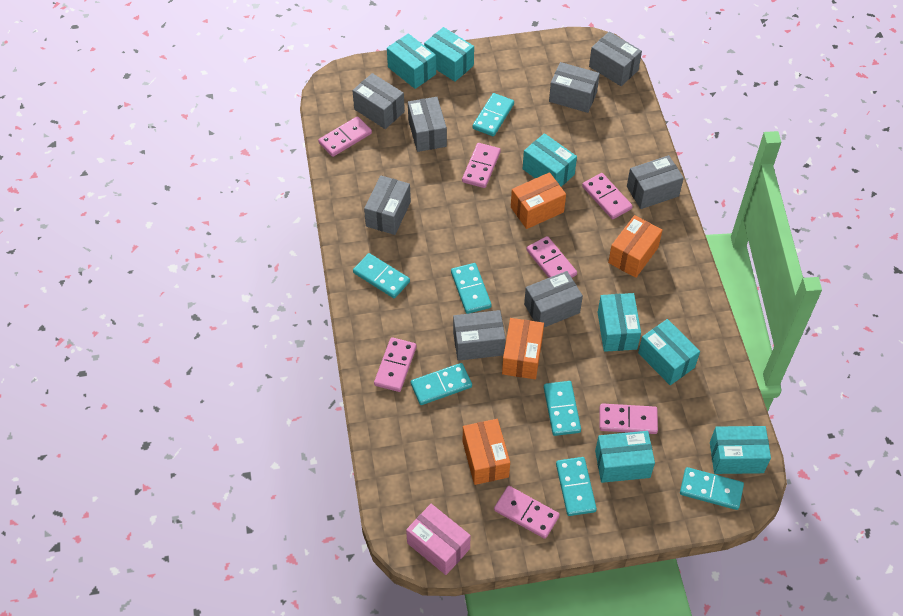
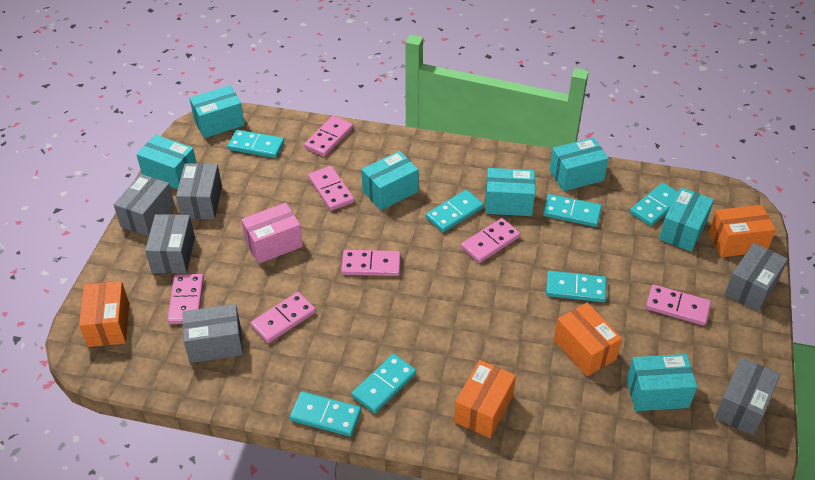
grey box: 8 -> 6

